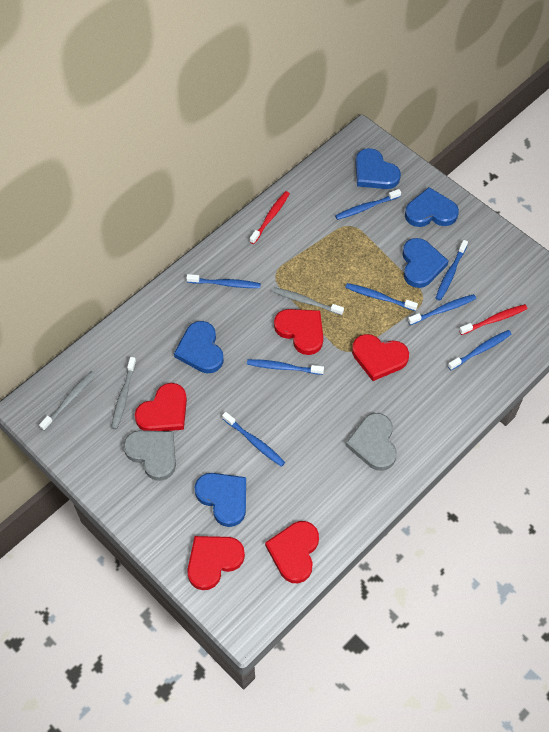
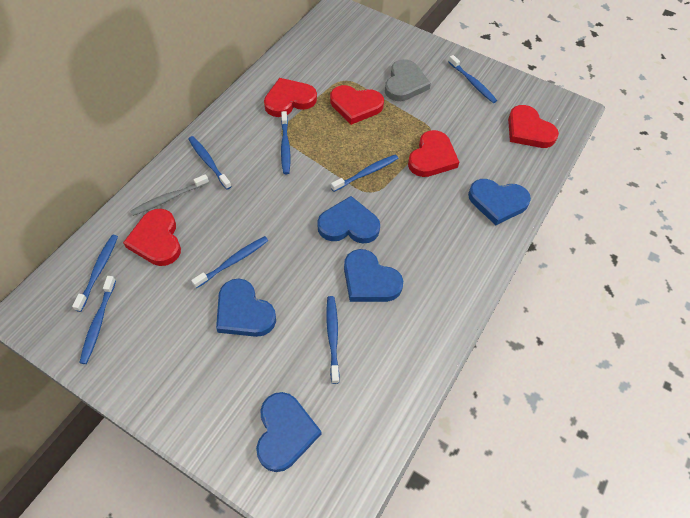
grey heart: 2 -> 1
grey toothbrush: 3 -> 1
red toothbrush: 2 -> 0

